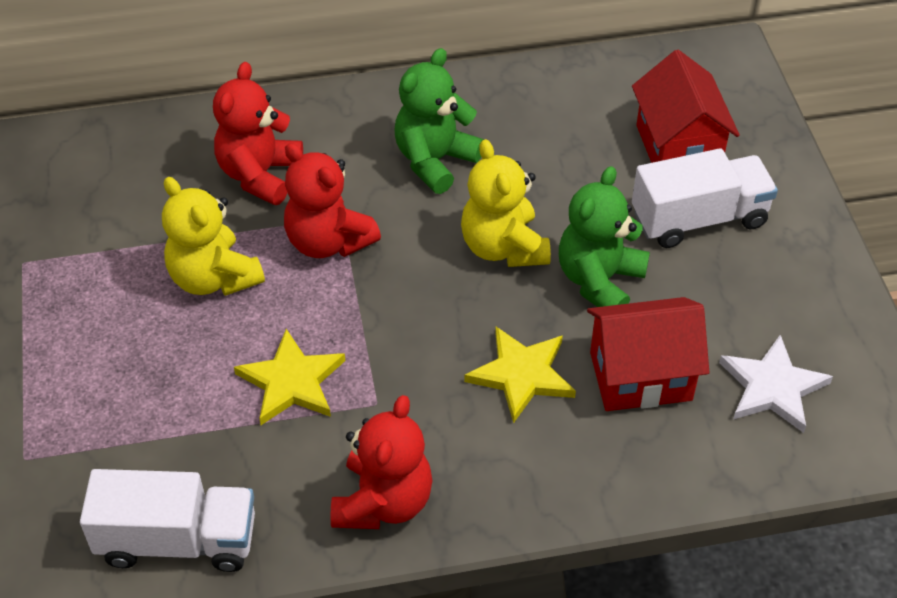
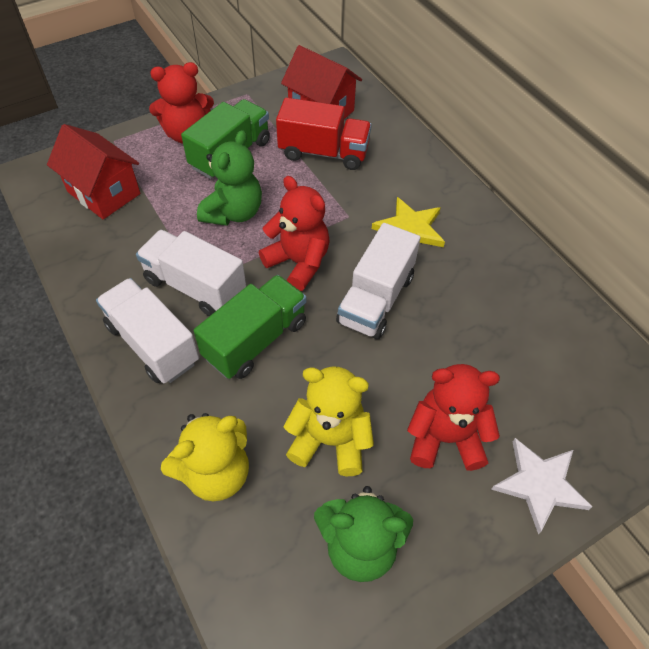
green truck: 0 -> 2
red truck: 0 -> 1
white truck: 2 -> 3
yellow star: 2 -> 1

